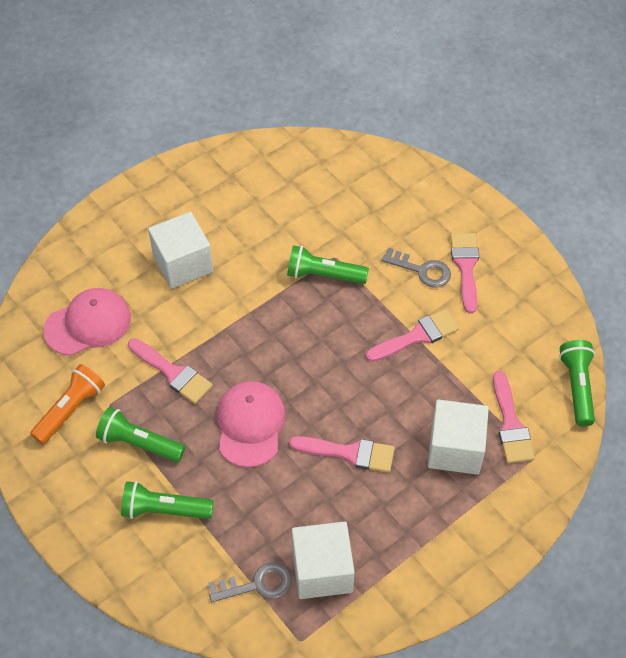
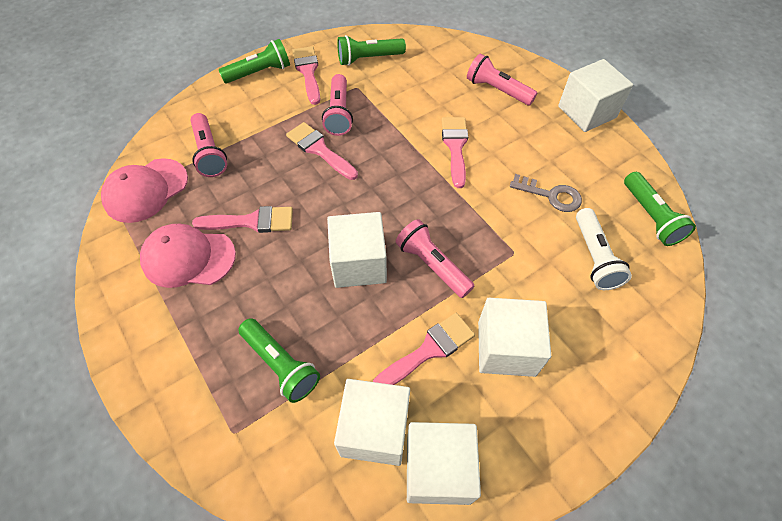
grey key: 2 -> 1
orange flashlight: 1 -> 0
pink flashlight: 0 -> 4
white cube: 3 -> 5
white flashlight: 0 -> 1

